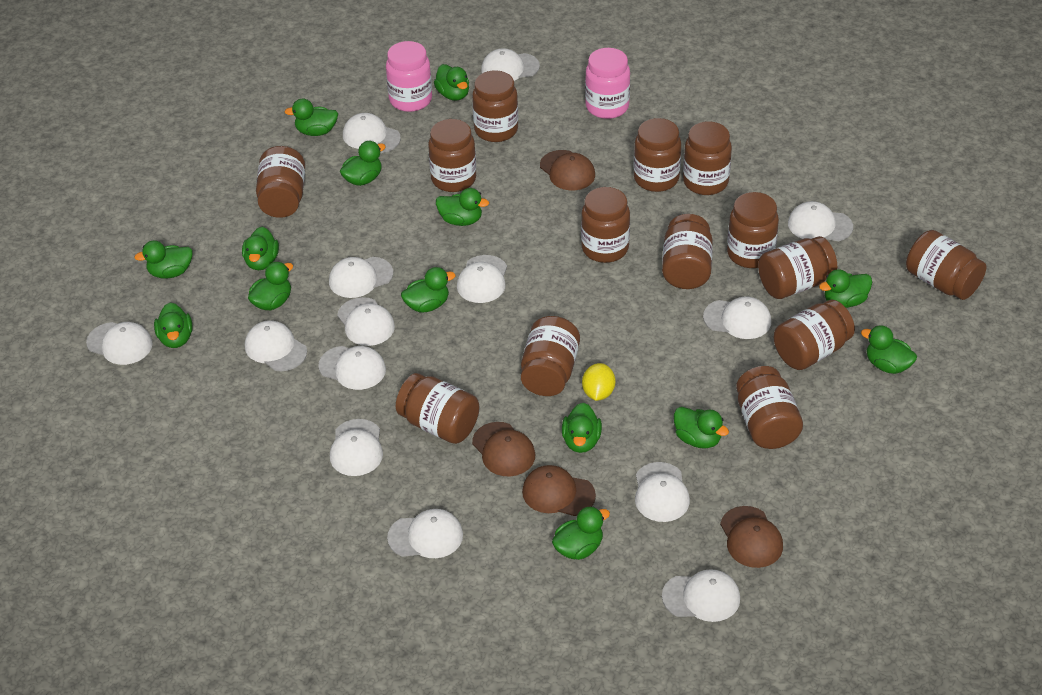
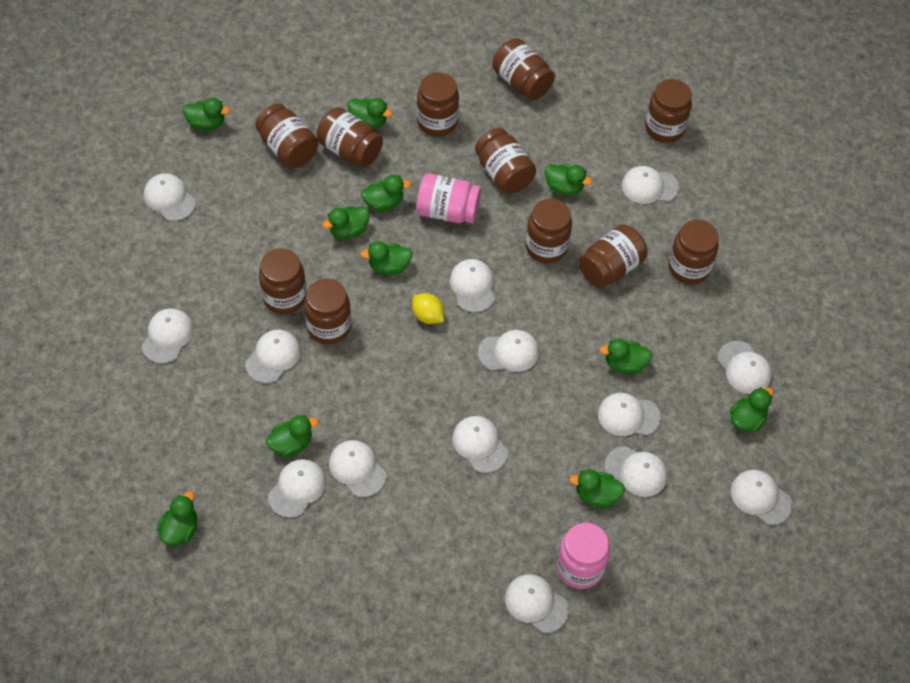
brown cap: 4 -> 0
brown jar: 14 -> 11
green duck: 14 -> 11

